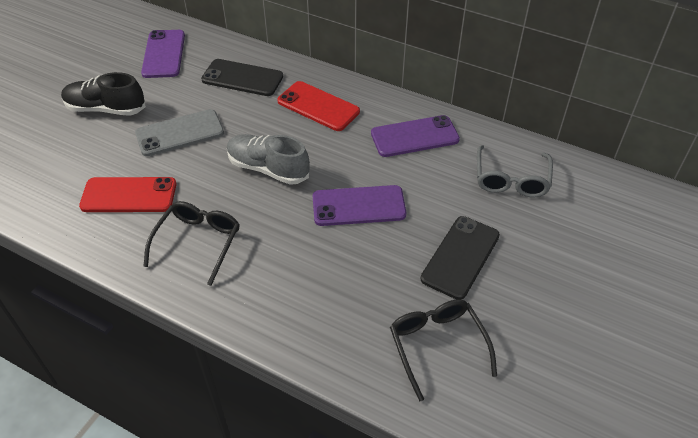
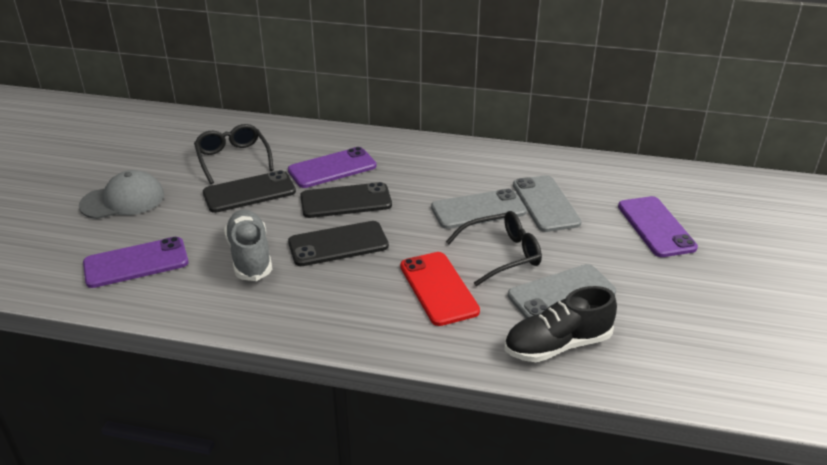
black phone: 2 -> 3
grey cap: 0 -> 1
grey glasses: 1 -> 0
grey phone: 1 -> 3
red phone: 2 -> 1

